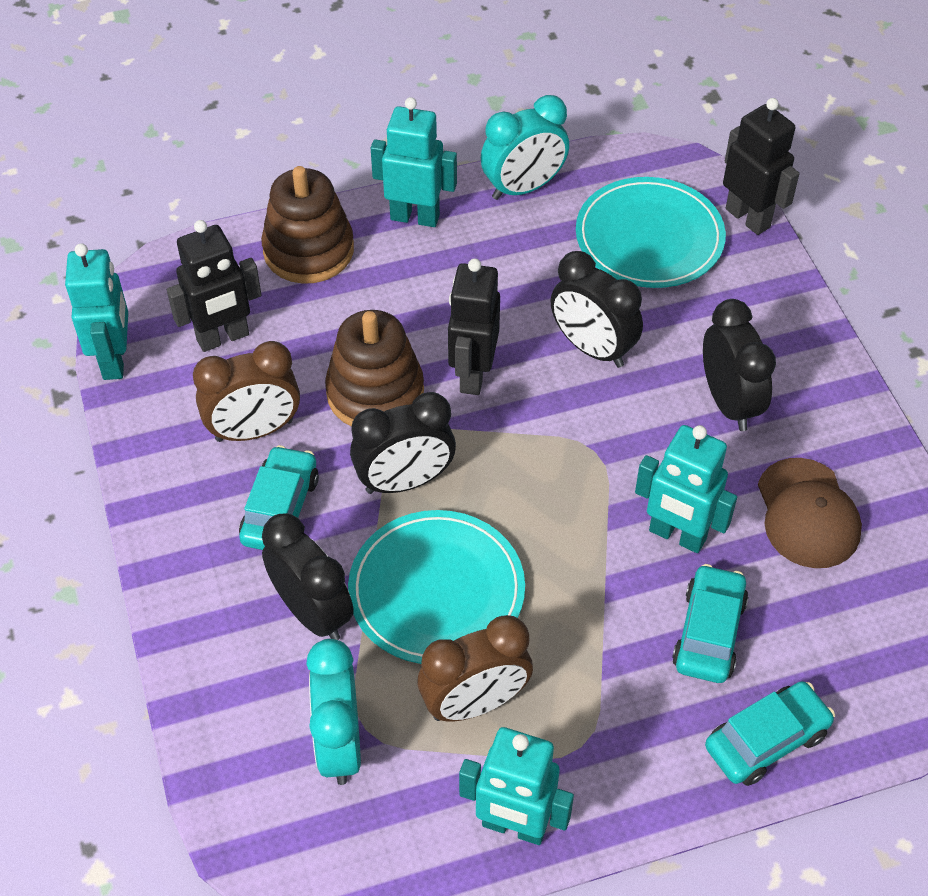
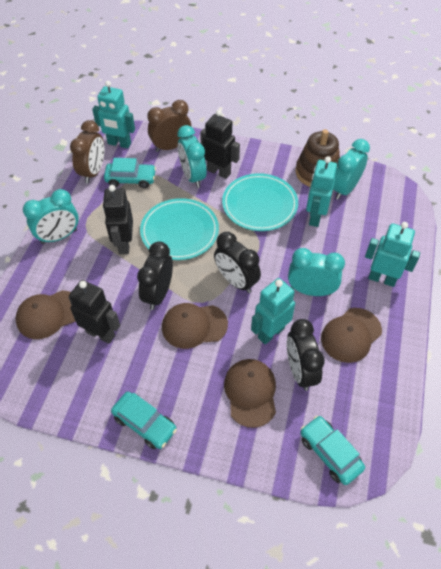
black clock: 4 -> 3
brown cap: 1 -> 4
brown stacking toy: 2 -> 1
turquoise clock: 2 -> 4

